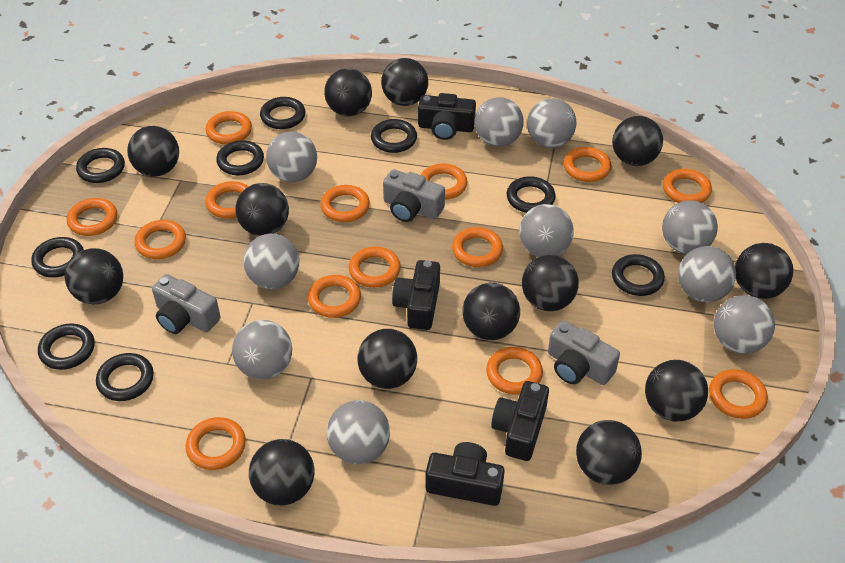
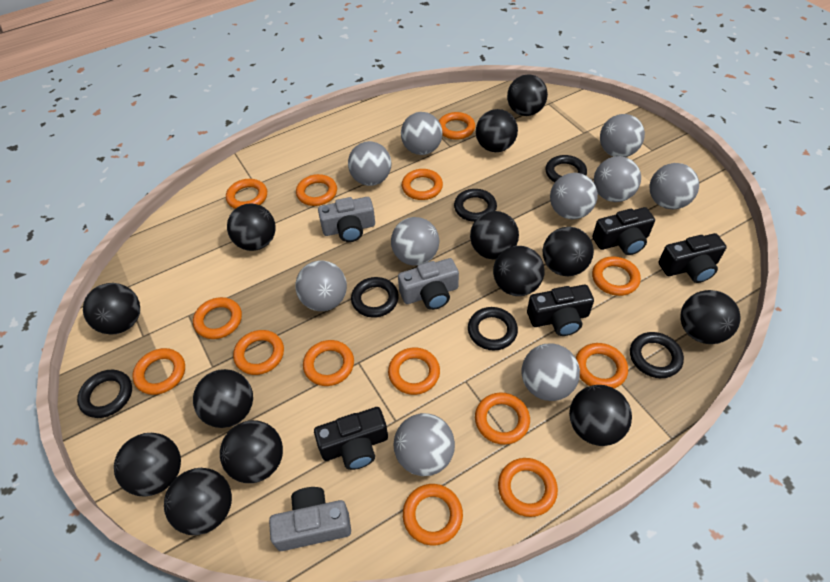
black ring: 9 -> 6

